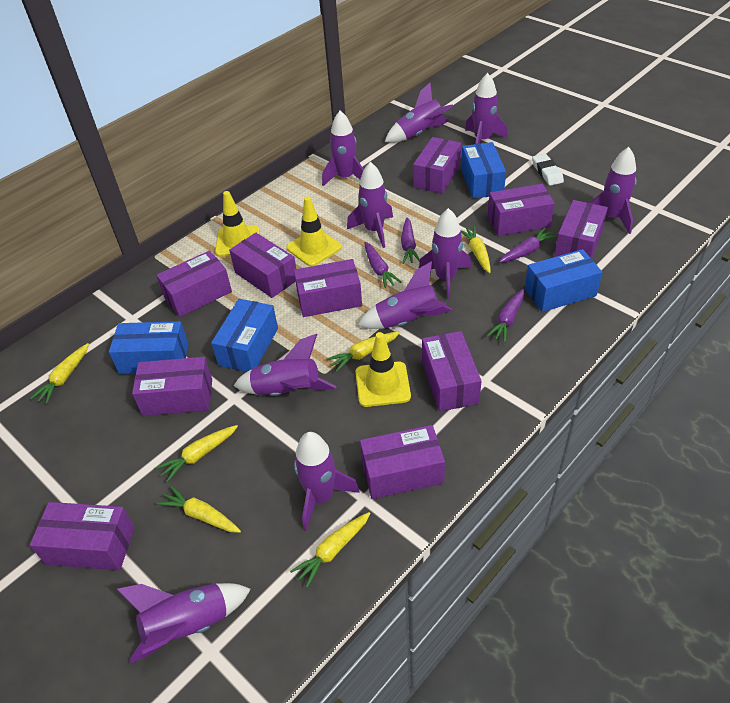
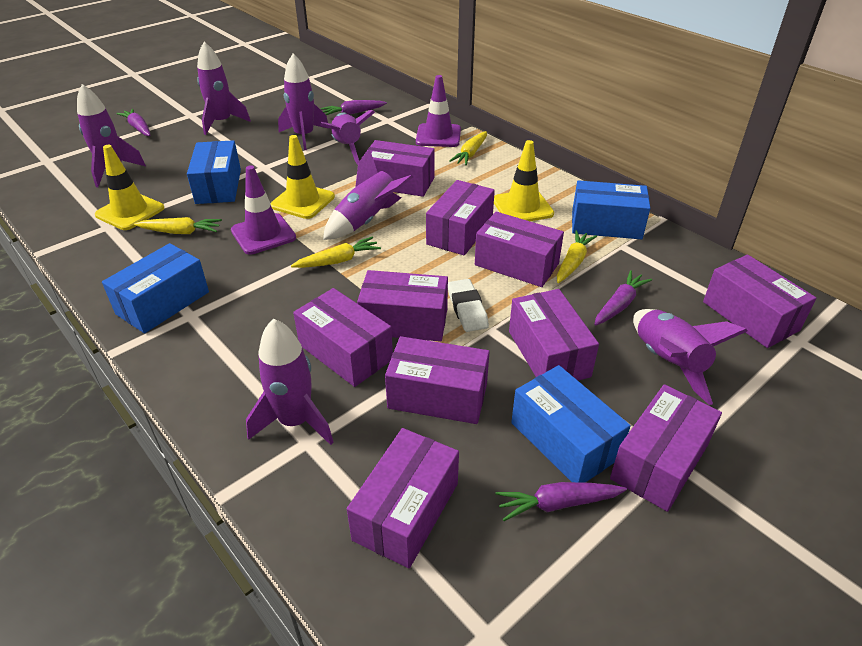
purple rocket: 10 -> 7
purple traffic cone: 0 -> 2
yellow carrot: 6 -> 4

